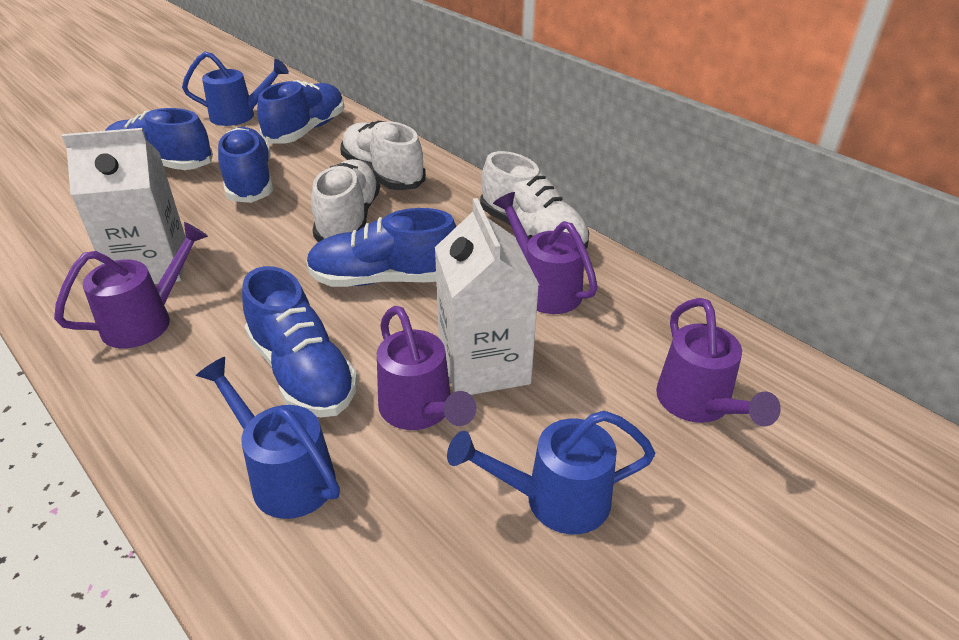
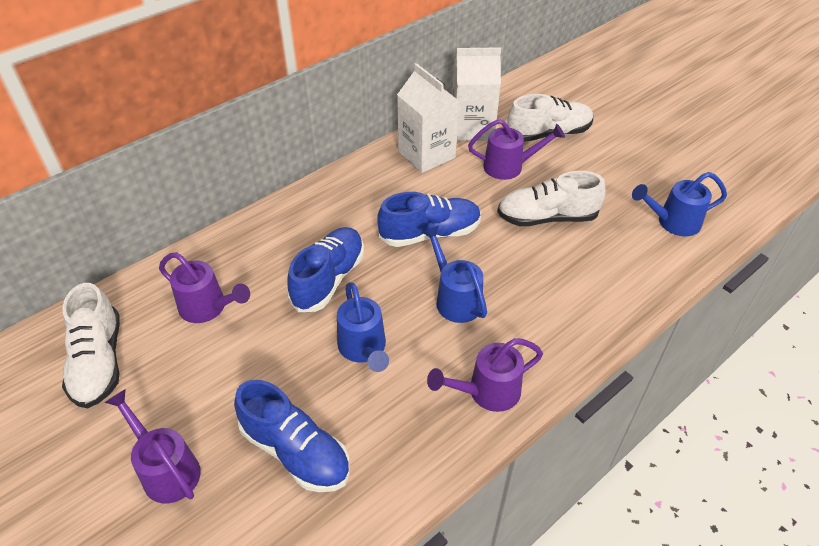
blue shoe: 5 -> 3

